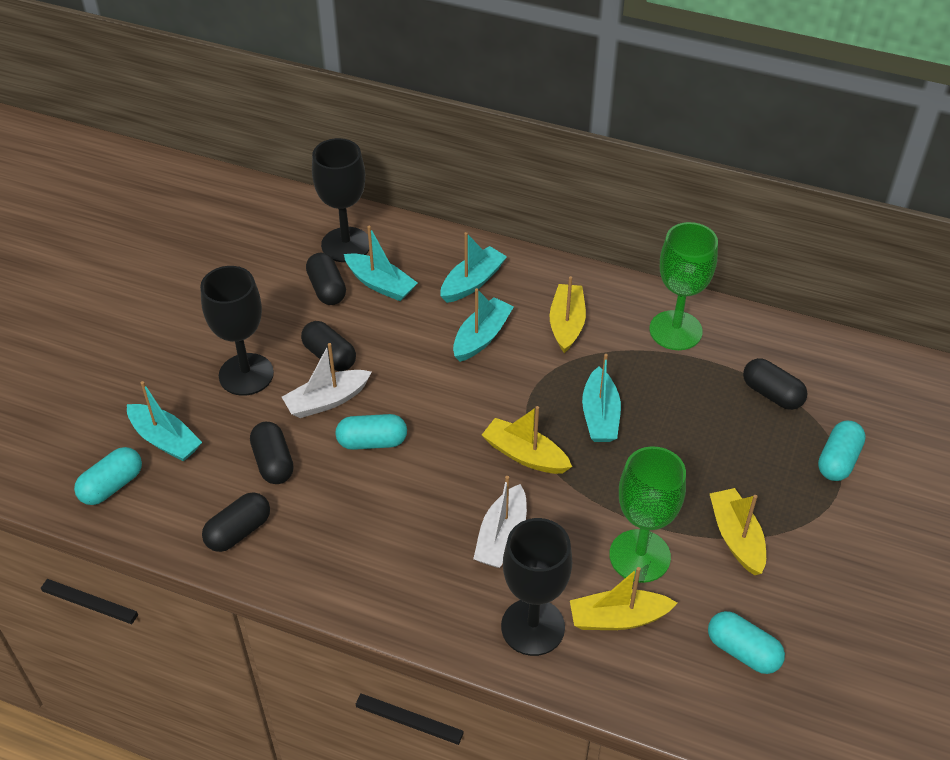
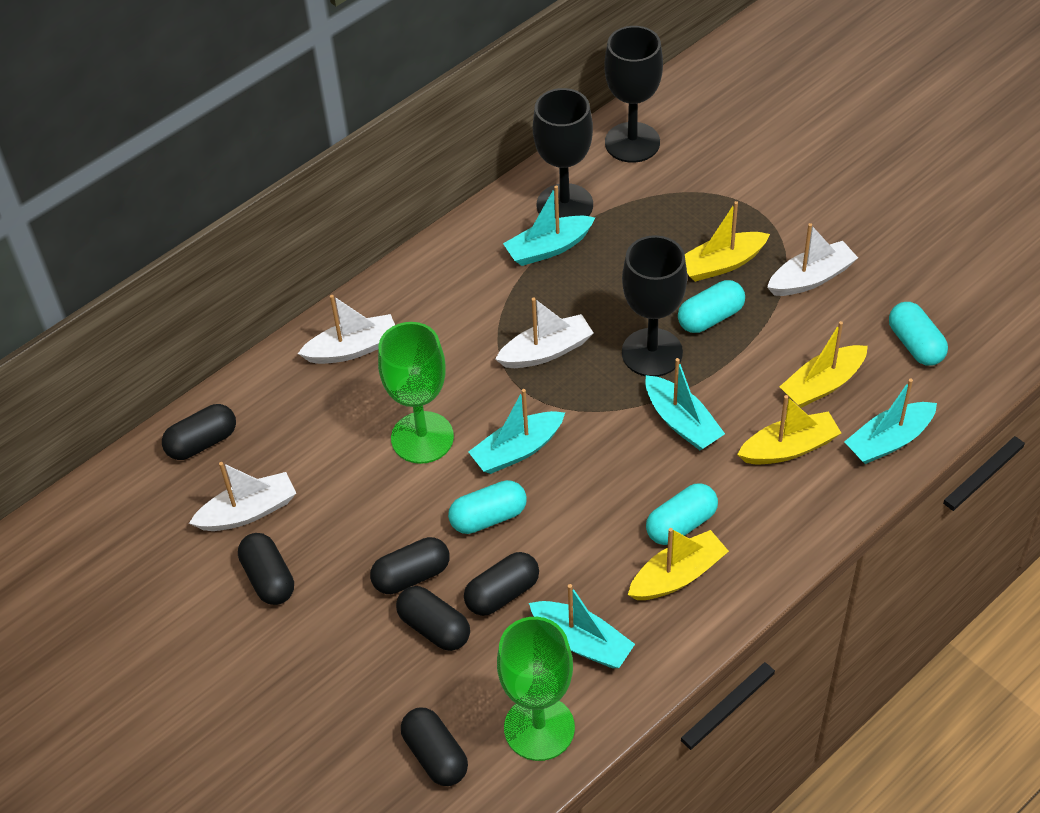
black capsule: 5 -> 6
white boat: 2 -> 4

